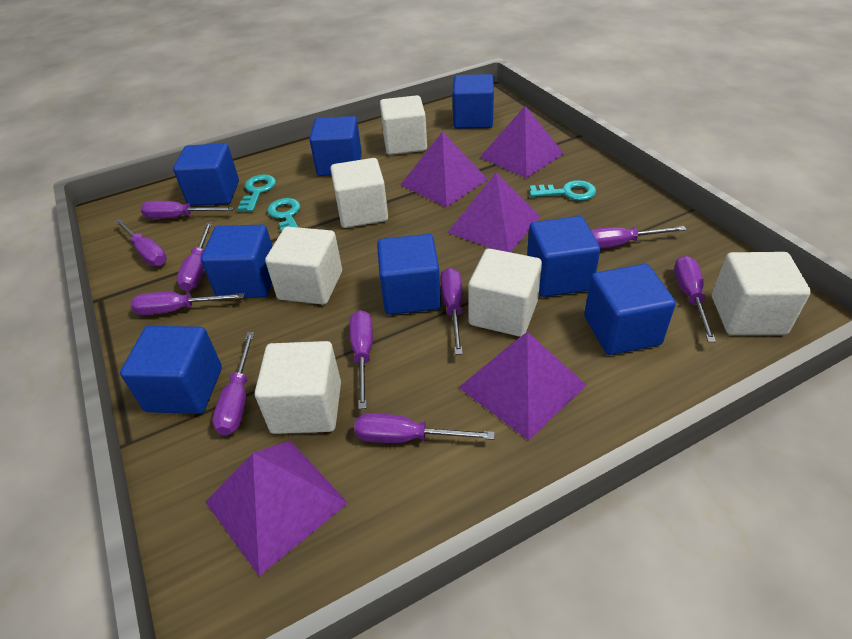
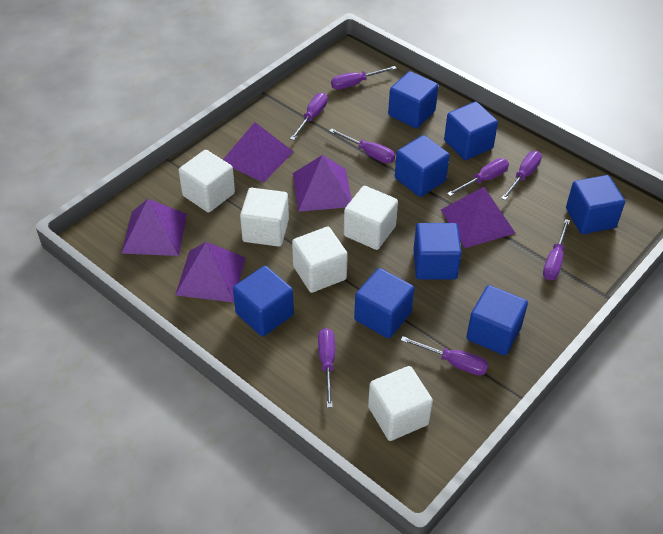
purple screwdriver: 10 -> 8
turquoise key: 3 -> 0
white cube: 6 -> 5

